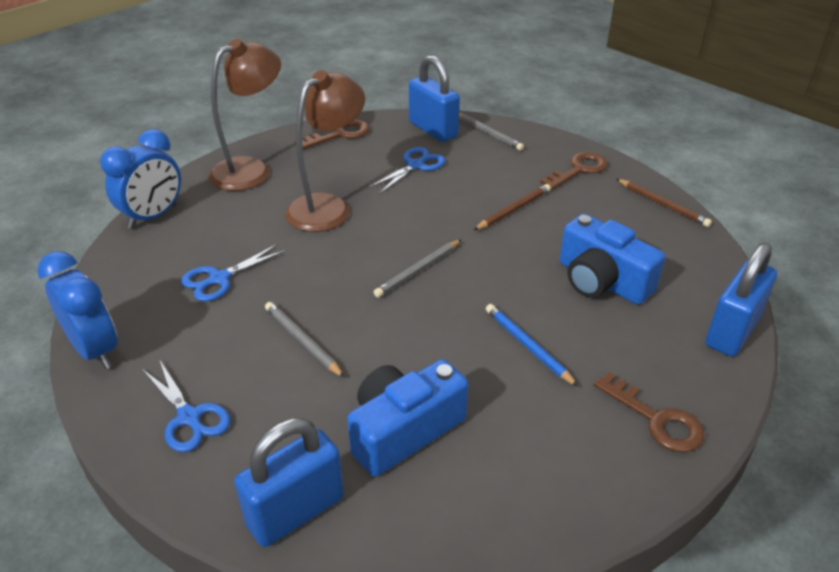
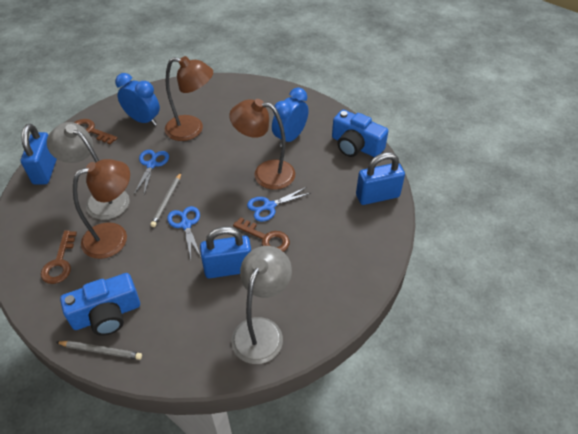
blue pencil: 1 -> 0
brown lamp: 2 -> 3
brown pencil: 2 -> 0
grey lamp: 0 -> 2
grey pencil: 3 -> 2

